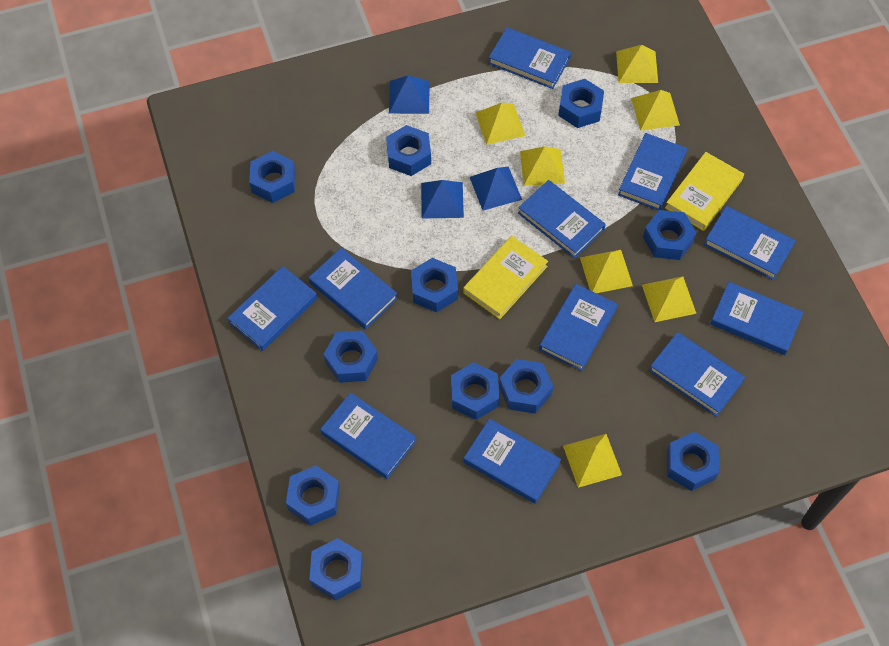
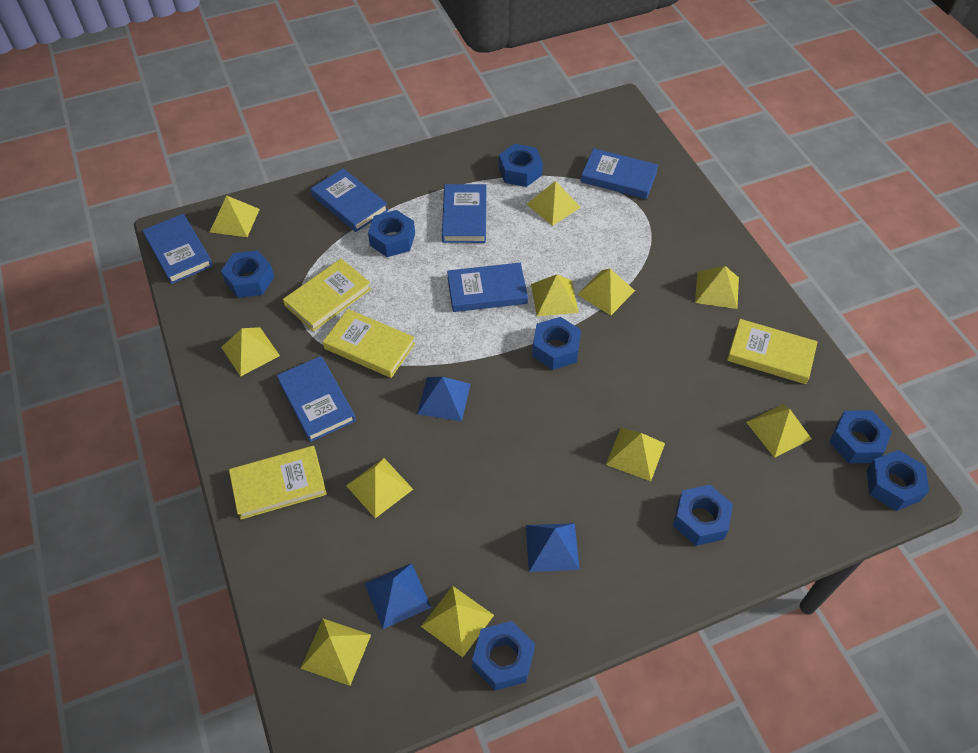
blue book: 11 -> 6
blue nut: 11 -> 8
yellow book: 2 -> 4
yellow pyramid: 7 -> 11

